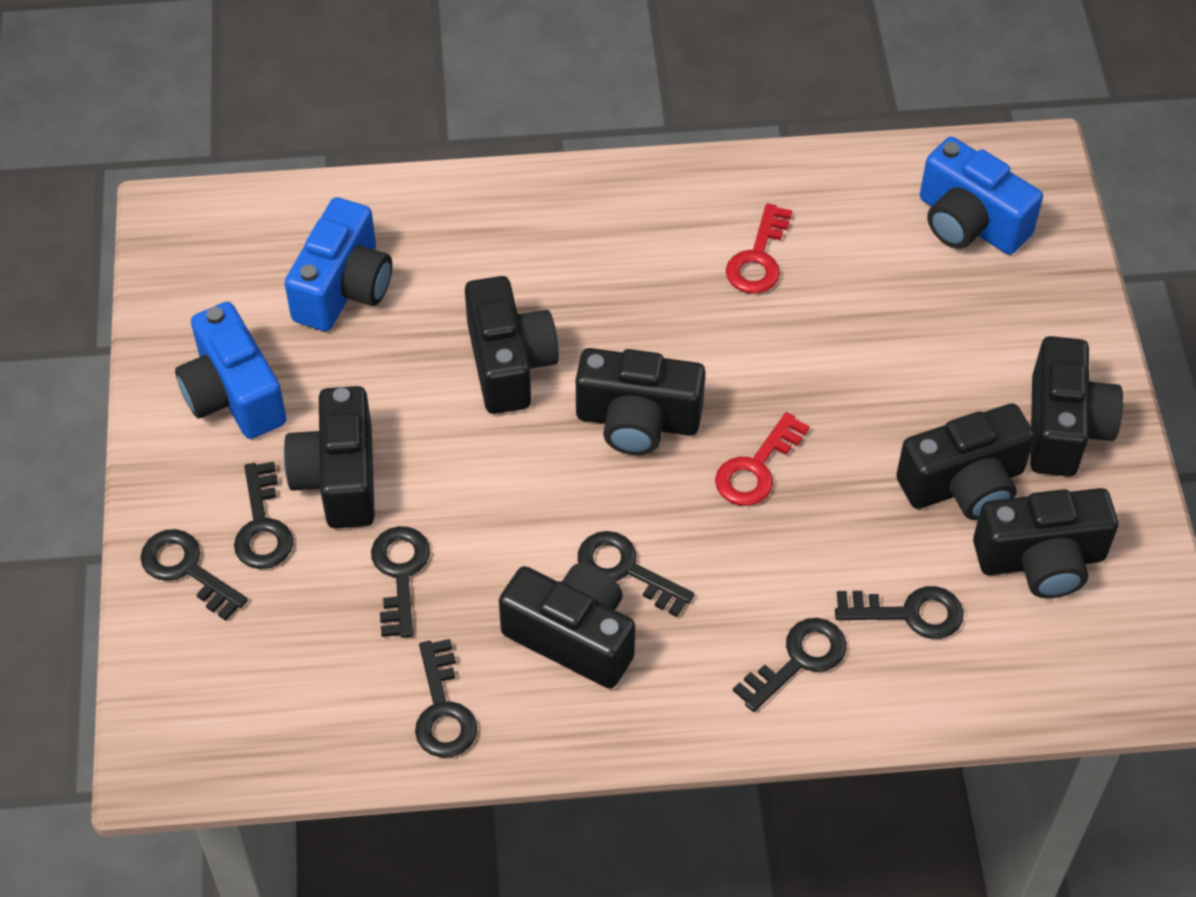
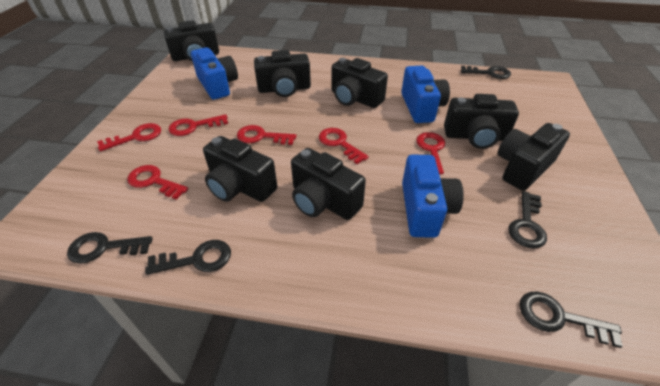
black key: 7 -> 5
red key: 2 -> 6

